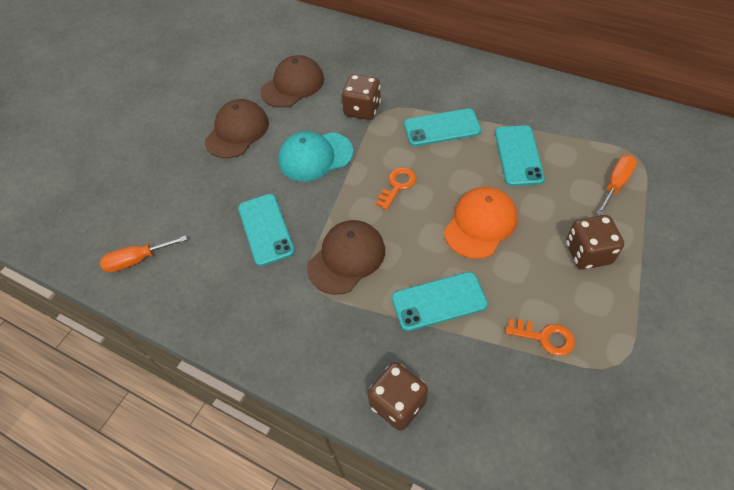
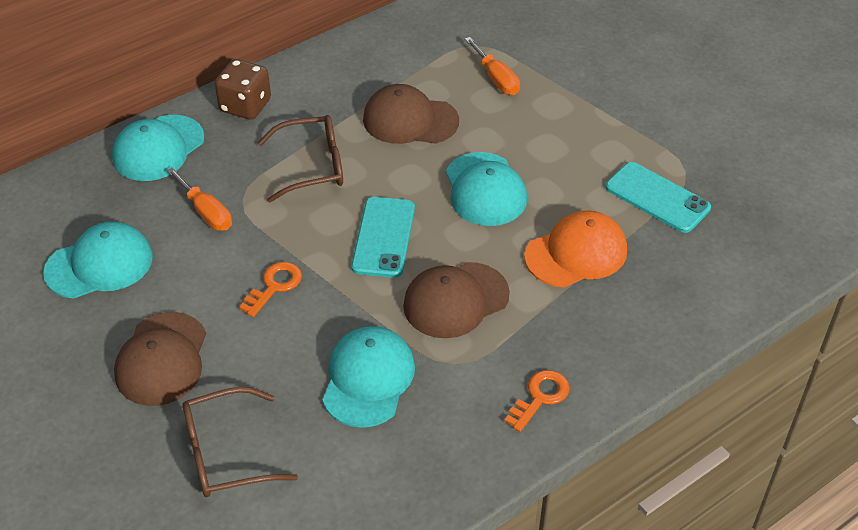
brown dice: 3 -> 1
brown glasses: 0 -> 2
turquoise cap: 1 -> 4
turquoise phone: 4 -> 2

